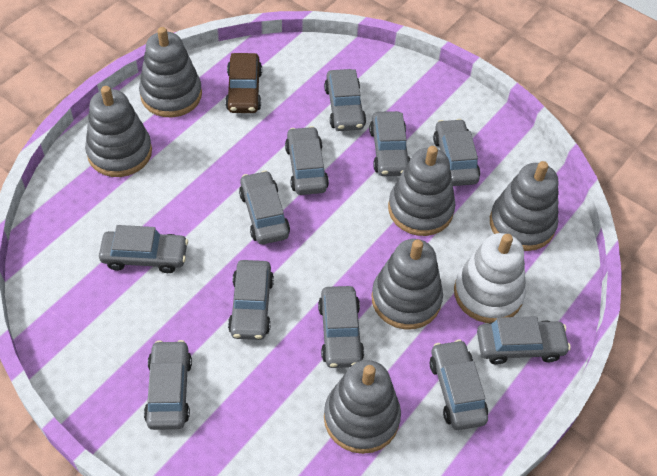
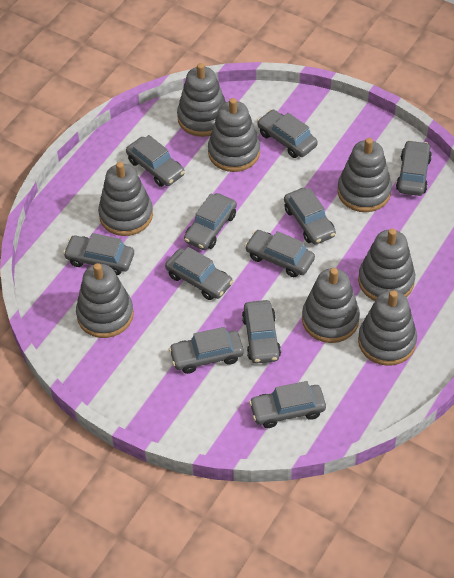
brown car: 1 -> 0
grey stacking toy: 6 -> 8
white stacking toy: 1 -> 0

